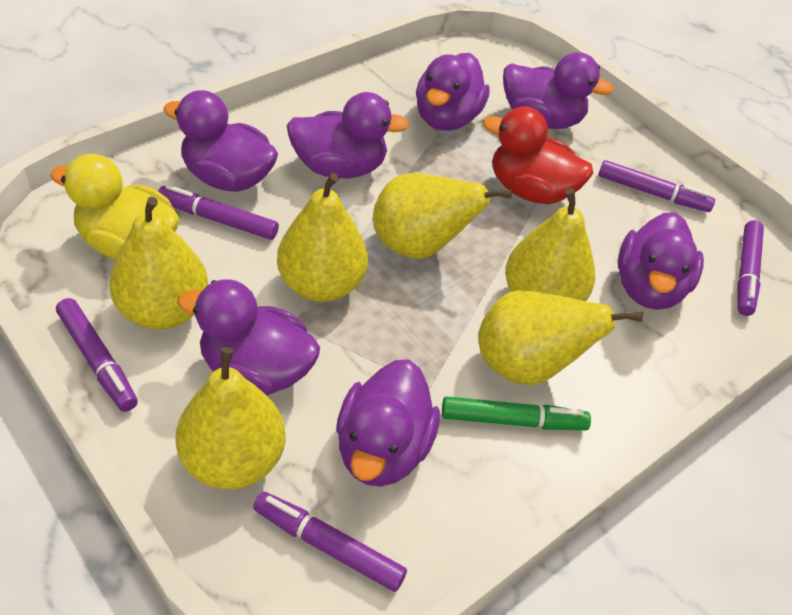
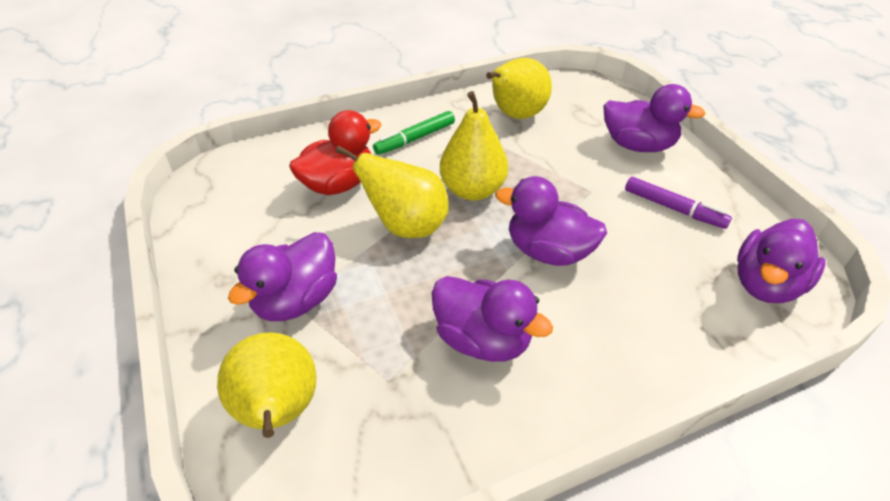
purple duck: 7 -> 5
purple marker: 5 -> 1
yellow duck: 1 -> 0
yellow pear: 6 -> 4

